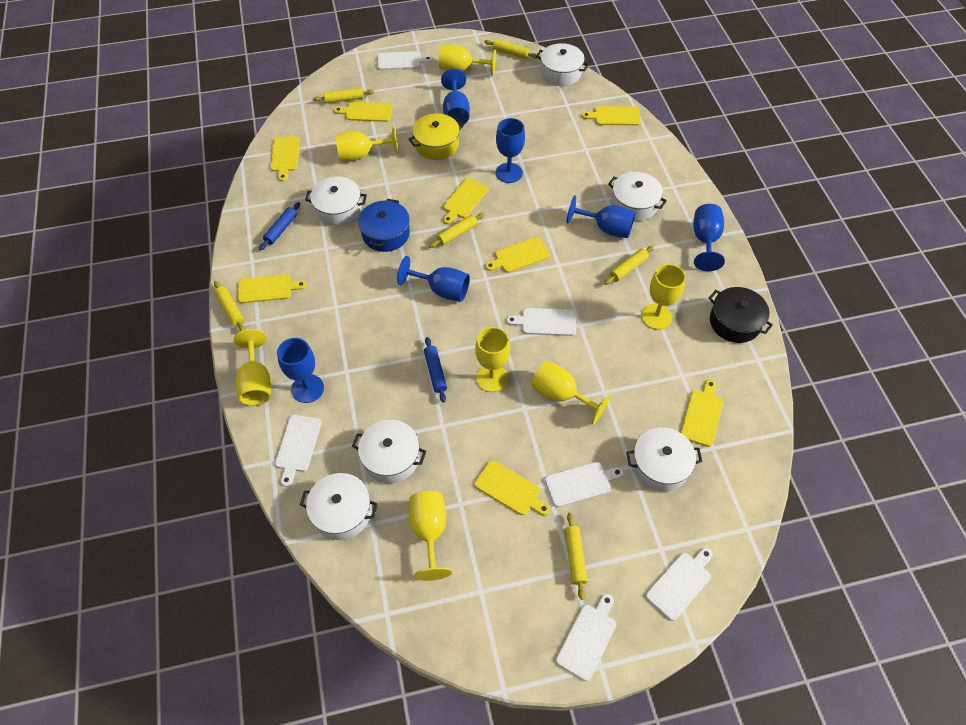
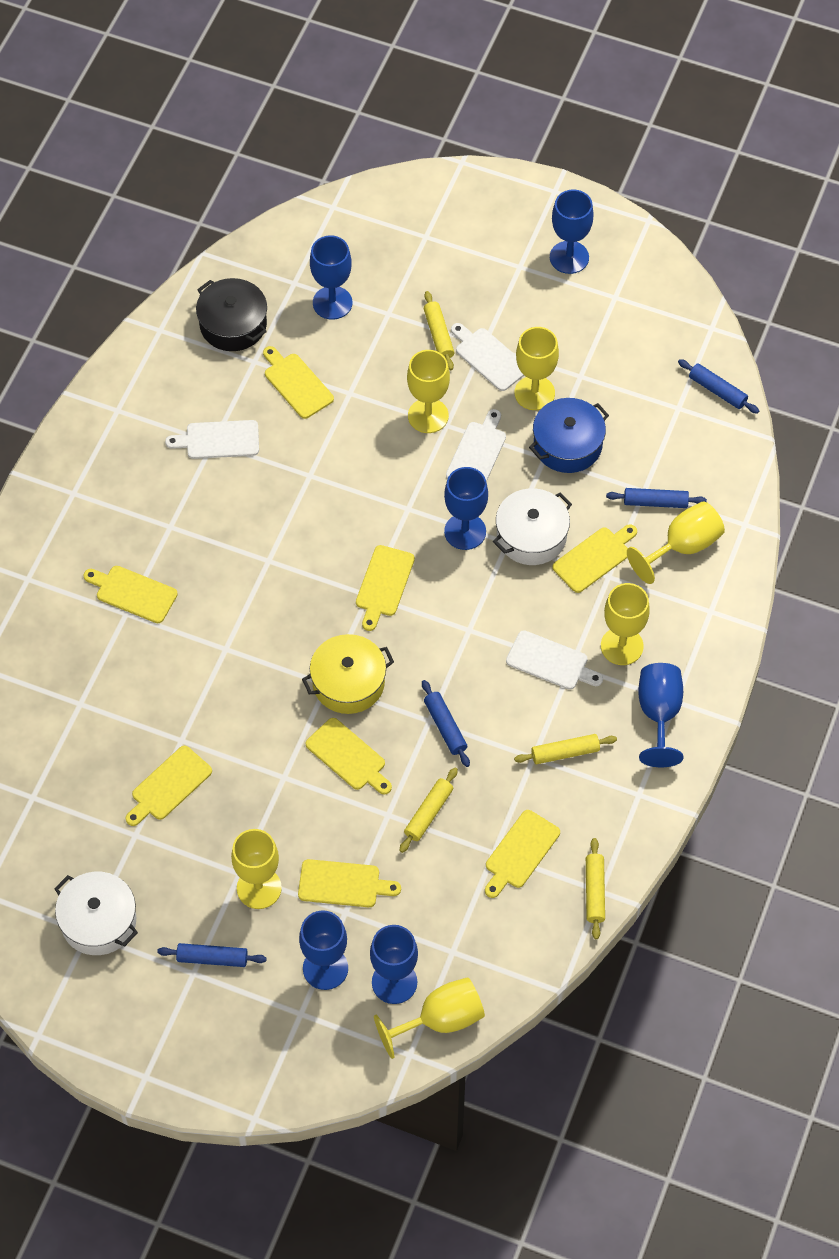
blue rolling pin: 2 -> 4
white cutting board: 6 -> 4
white pot: 6 -> 2
yellow goblet: 7 -> 6
yellow rolling pin: 6 -> 4

